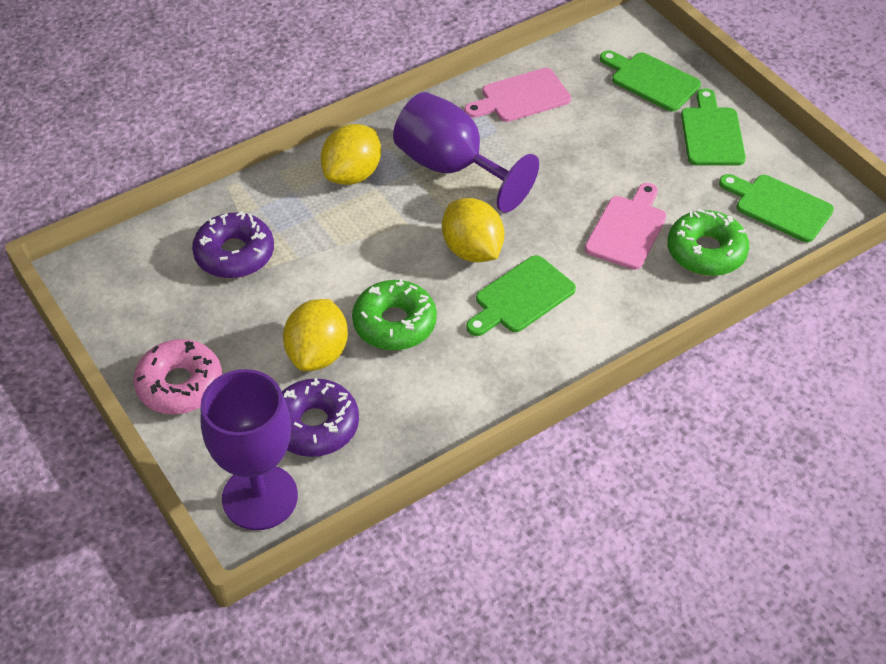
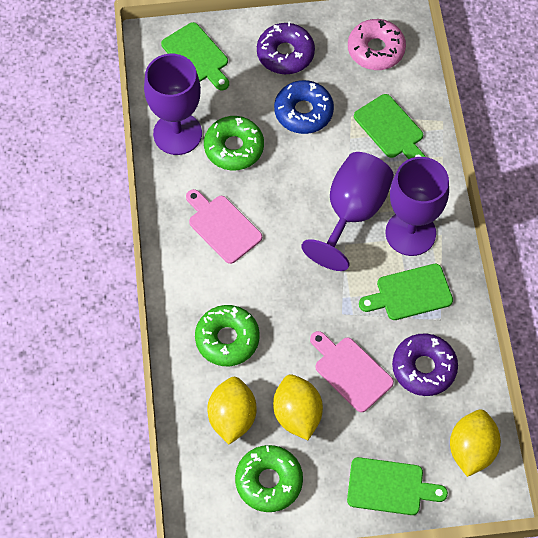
blue donut: 0 -> 1
green donut: 2 -> 3
purple goblet: 2 -> 3

